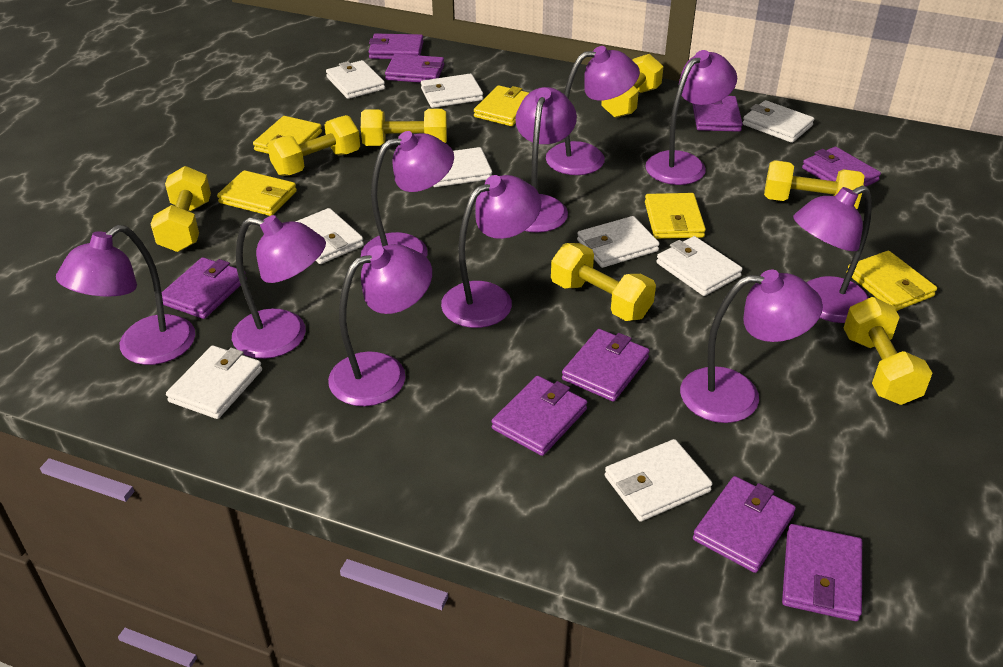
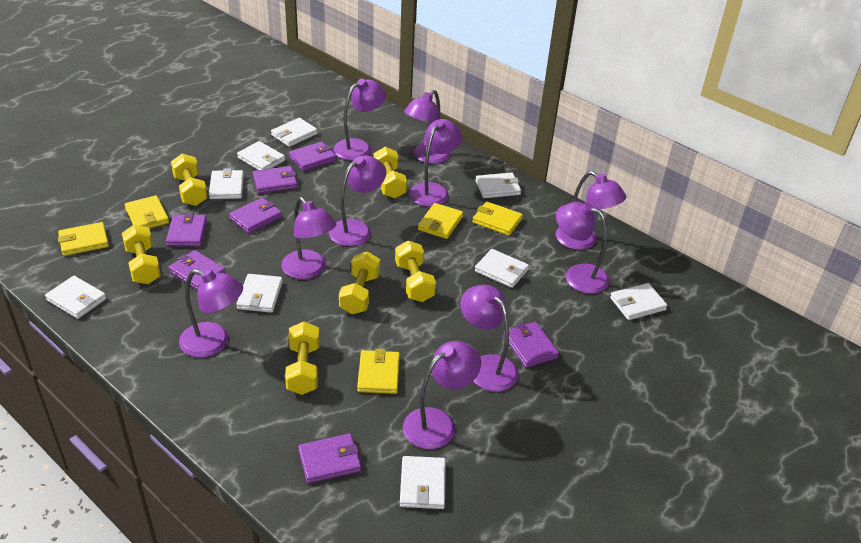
purple wallet: 9 -> 7
yellow dumbbell: 7 -> 6

